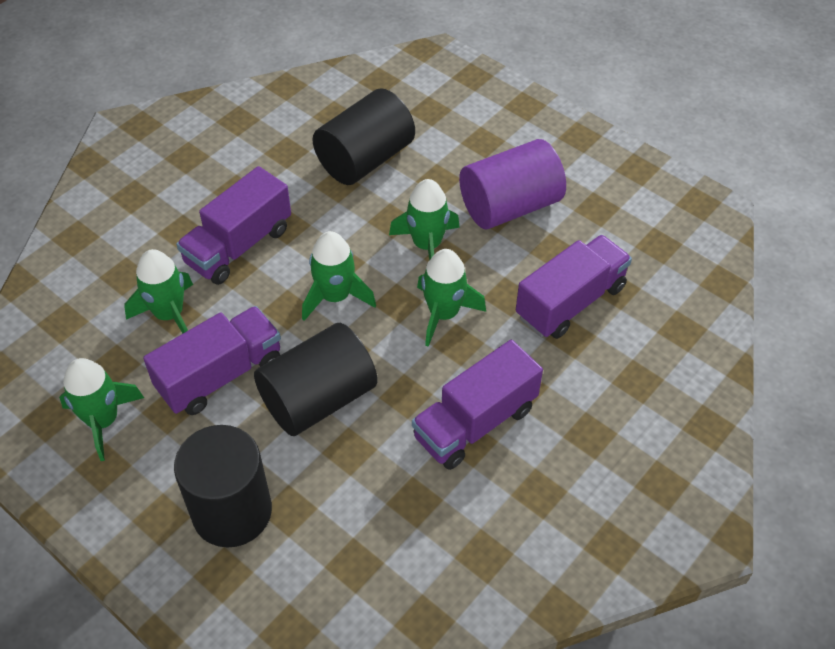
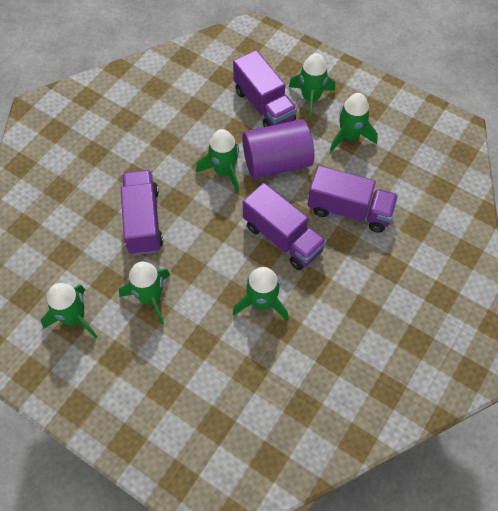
black cylinder: 3 -> 0
green rocket: 5 -> 6

